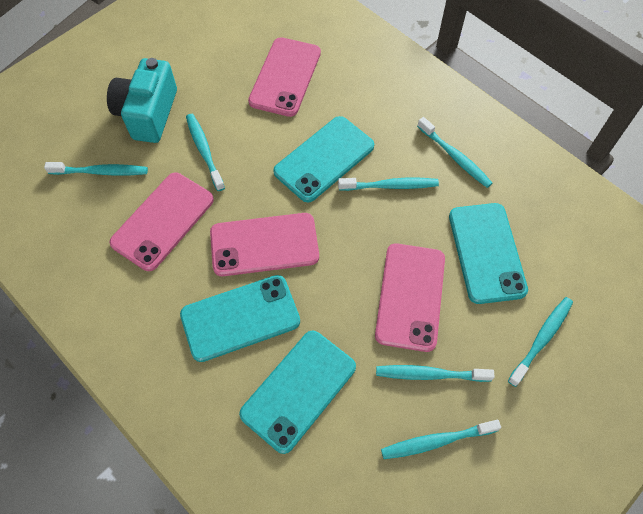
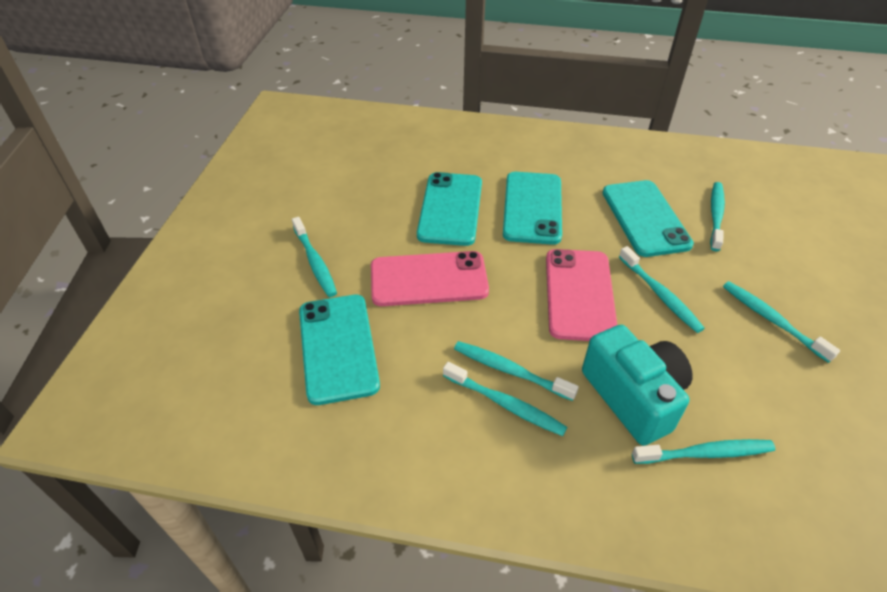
pink phone: 4 -> 2

